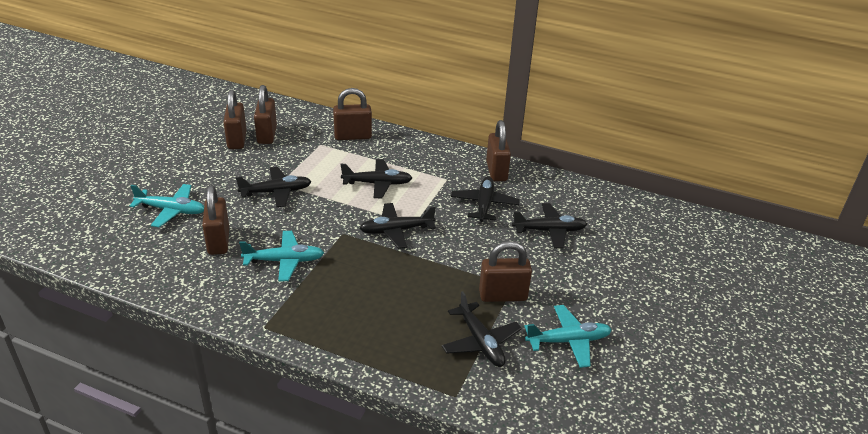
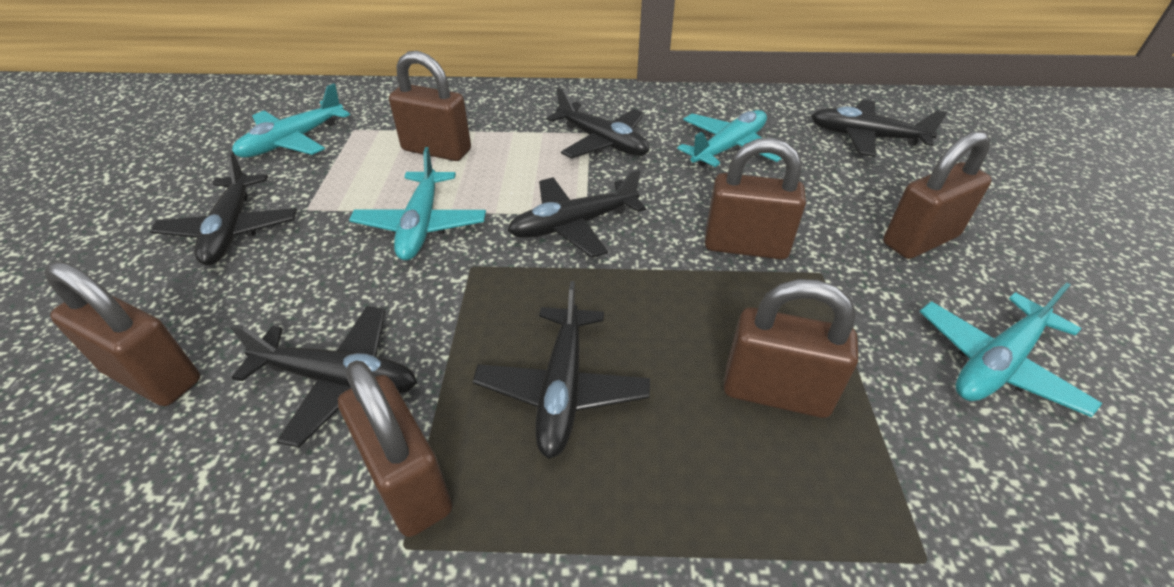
turquoise plane: 3 -> 4

